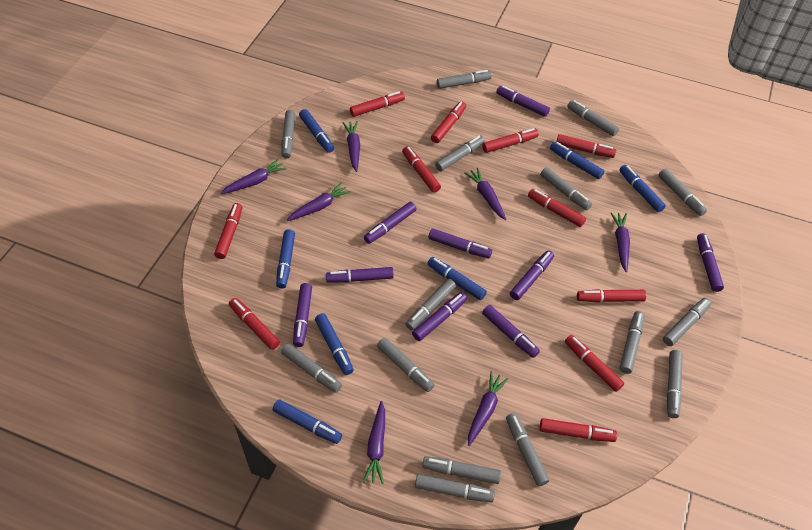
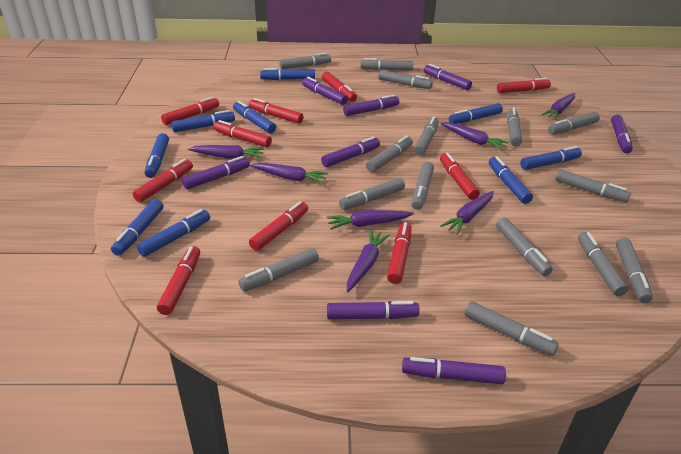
blue marker: 7 -> 9
purple marker: 9 -> 8
red marker: 11 -> 10

